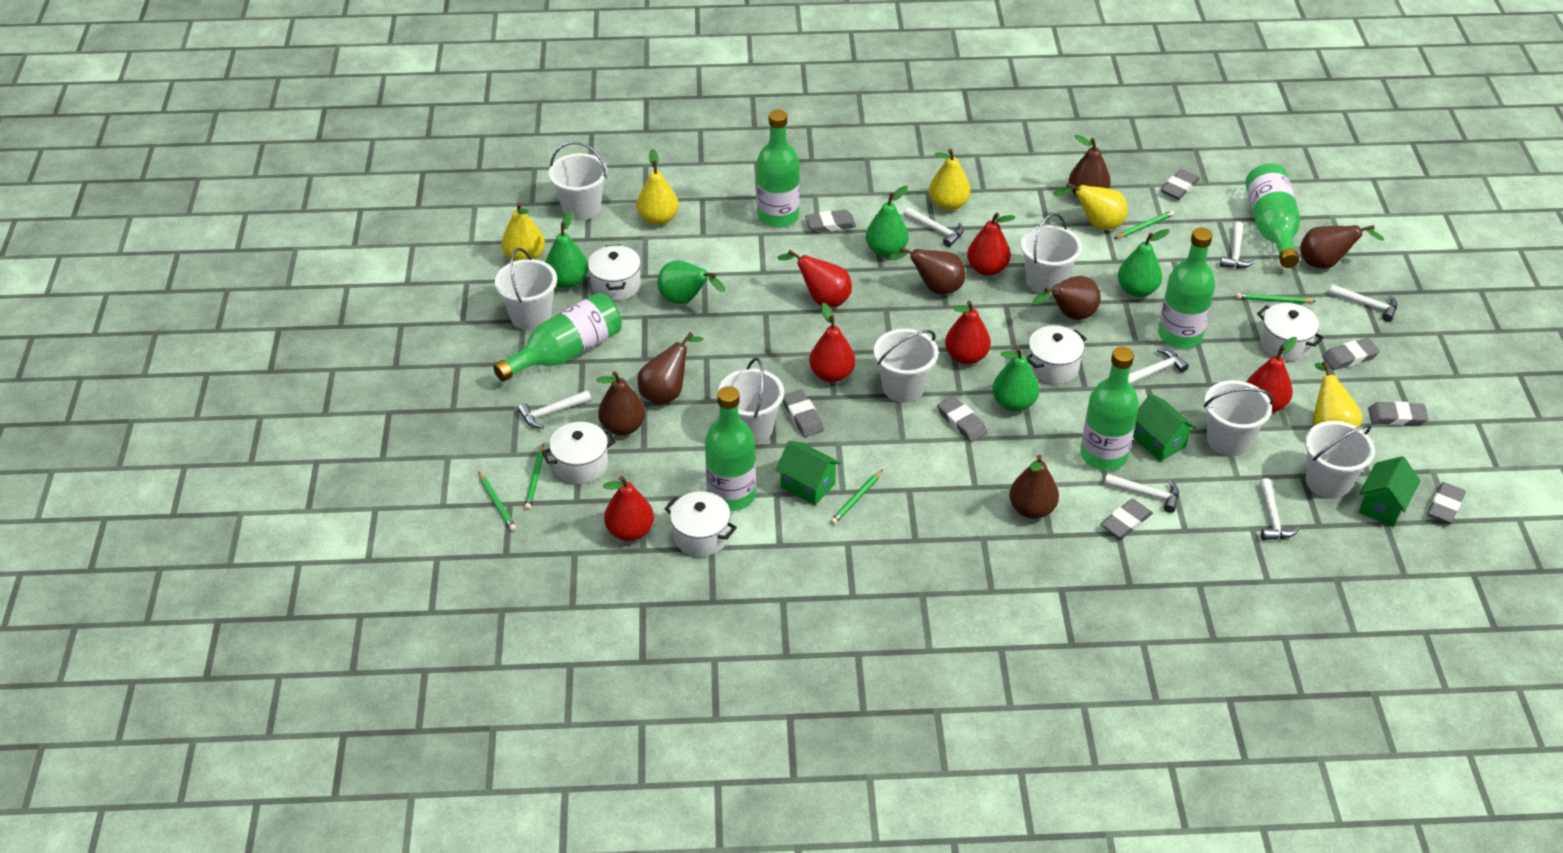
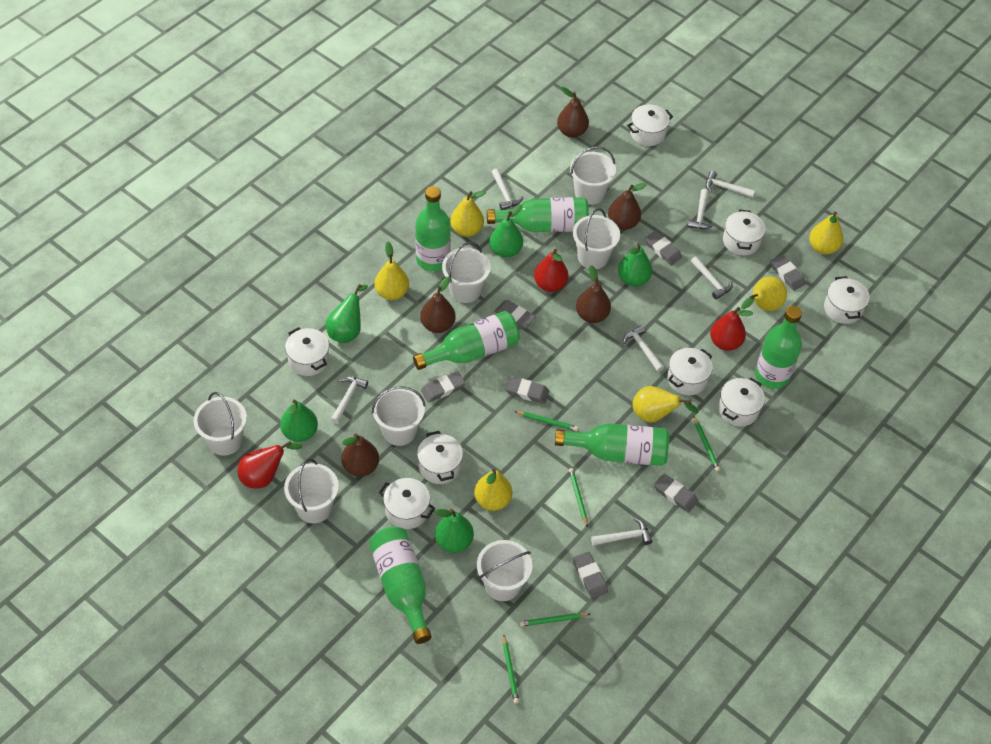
brown pear: 7 -> 5
green house: 3 -> 0
grey eraser: 8 -> 7
red pear: 6 -> 3
white pot: 5 -> 8
yellow pear: 5 -> 6

